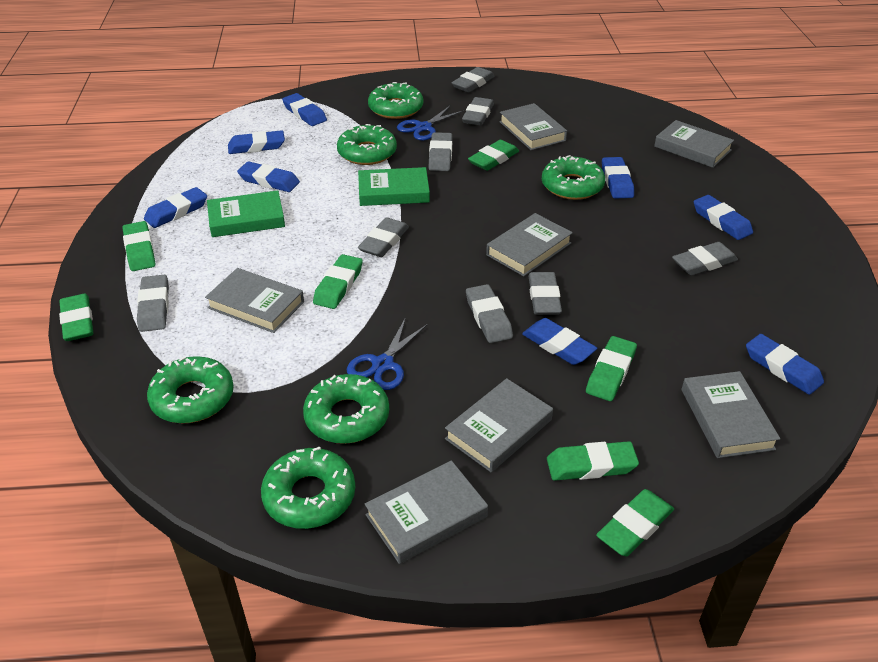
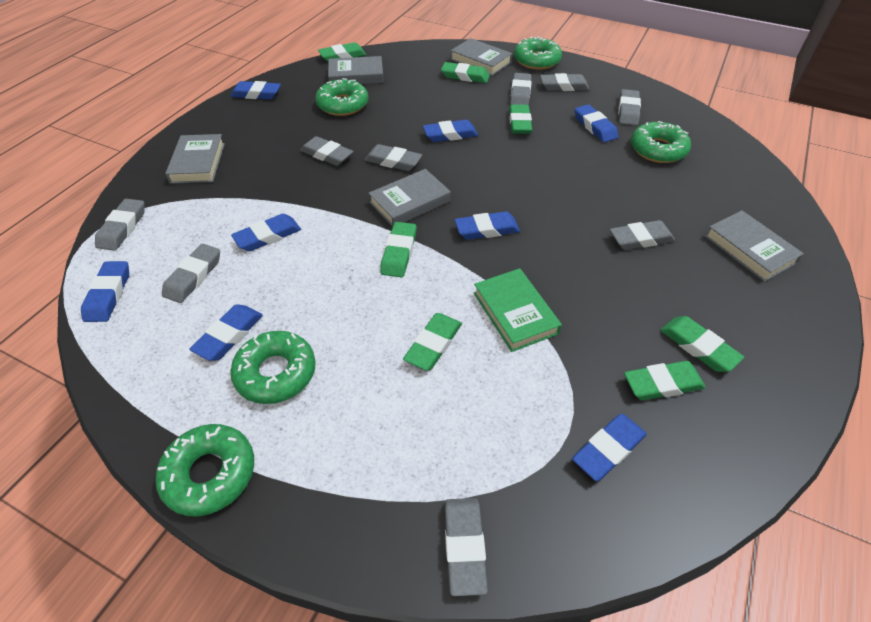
blue scissors: 2 -> 0
green book: 2 -> 1
green donut: 6 -> 5
grey book: 7 -> 5
grey eraser: 8 -> 9

